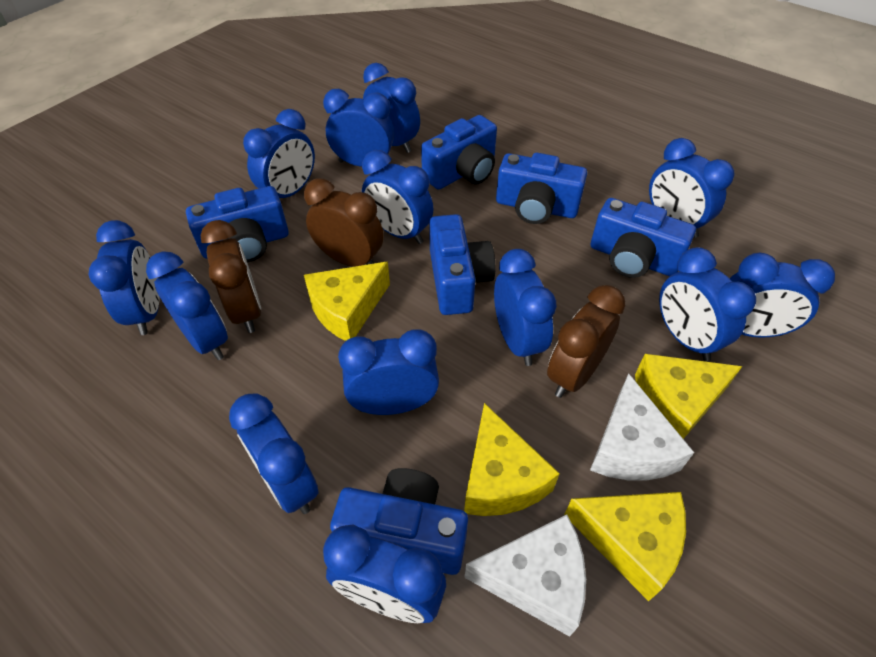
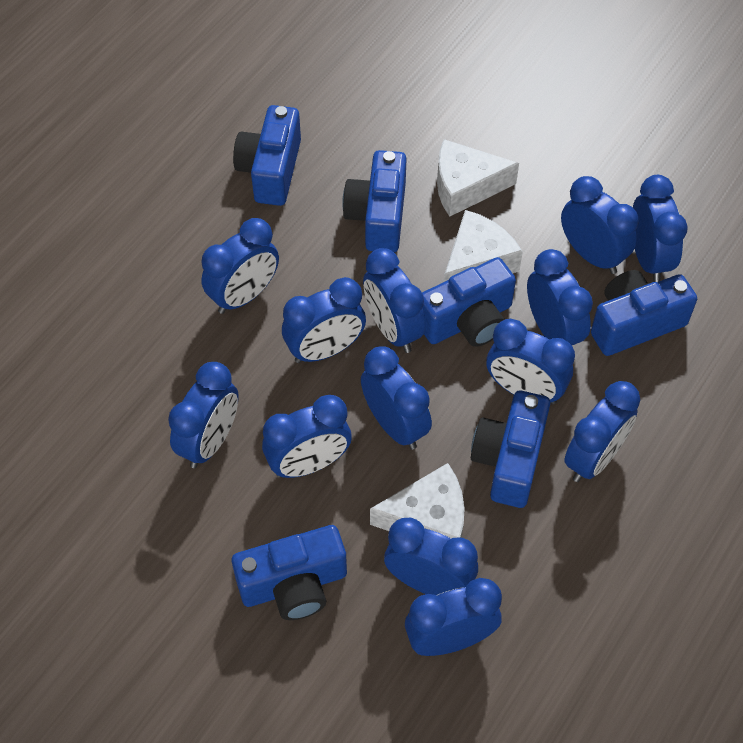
brown clock: 3 -> 0
white cheese: 2 -> 3
yellow cheese: 4 -> 0

